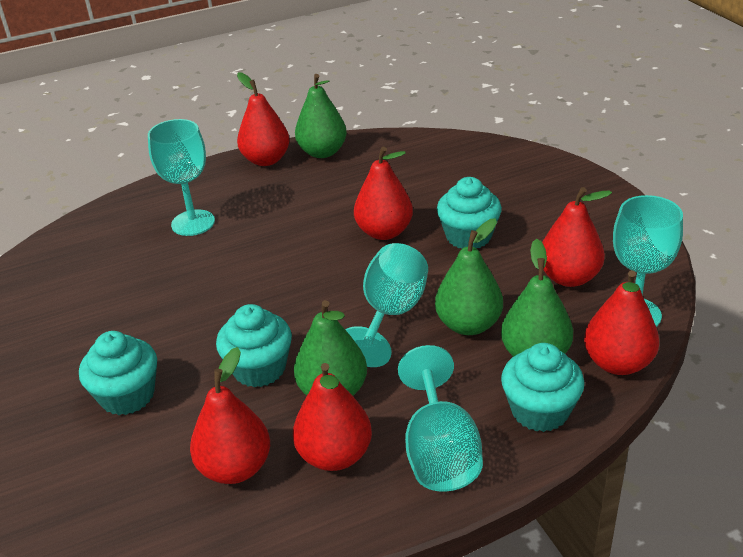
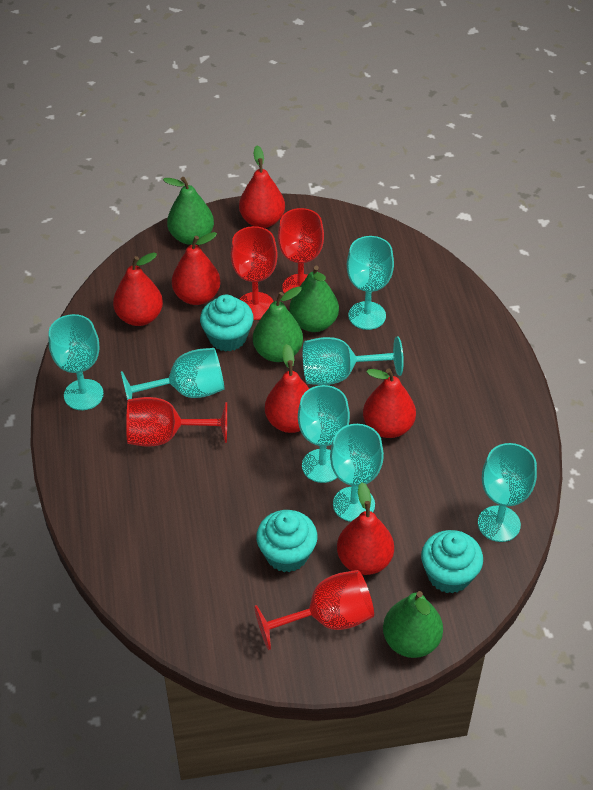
red goblet: 0 -> 4
turquoise cupcake: 4 -> 3
turquoise goblet: 4 -> 7

